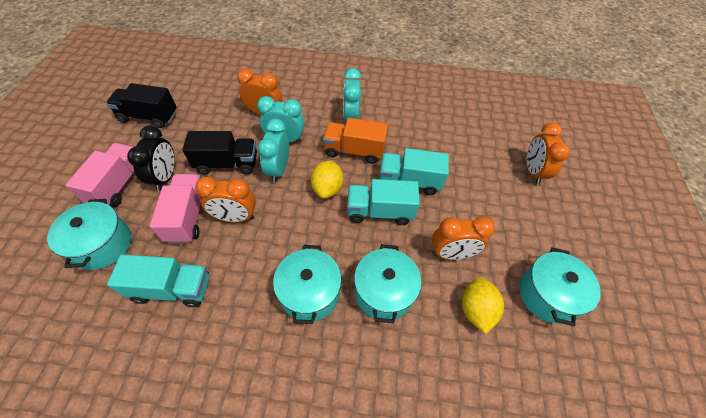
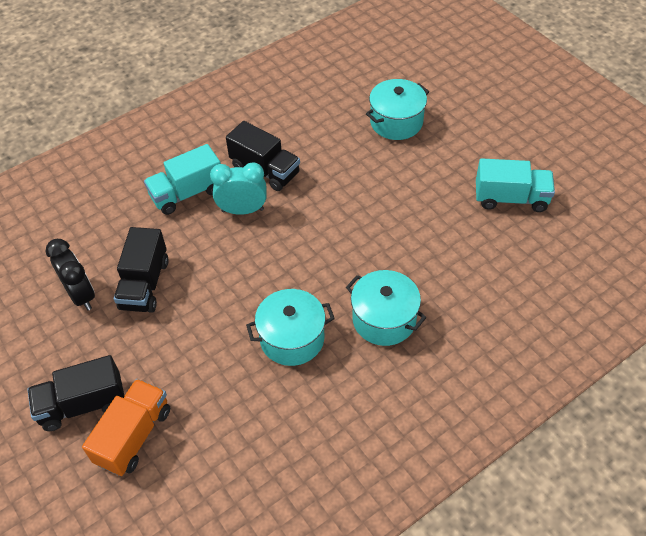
black truck: 2 -> 3
orange clock: 4 -> 0
pink truck: 2 -> 0
turquoise clock: 3 -> 1
turquoise pot: 4 -> 3
turquoise truck: 3 -> 2
yellow lemon: 2 -> 0

